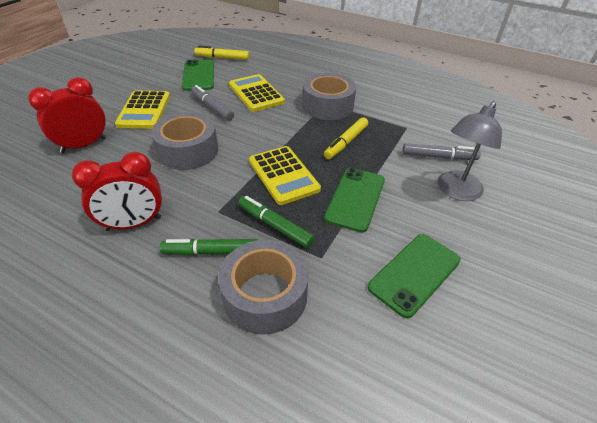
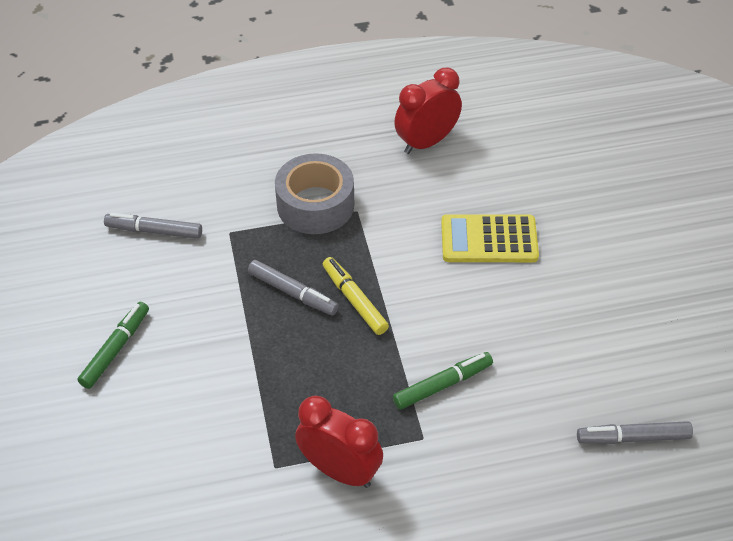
green phone: 3 -> 0
grey lamp: 1 -> 0
grey marker: 2 -> 3
grey tape: 3 -> 1
yellow calculator: 3 -> 1
yellow marker: 2 -> 1

